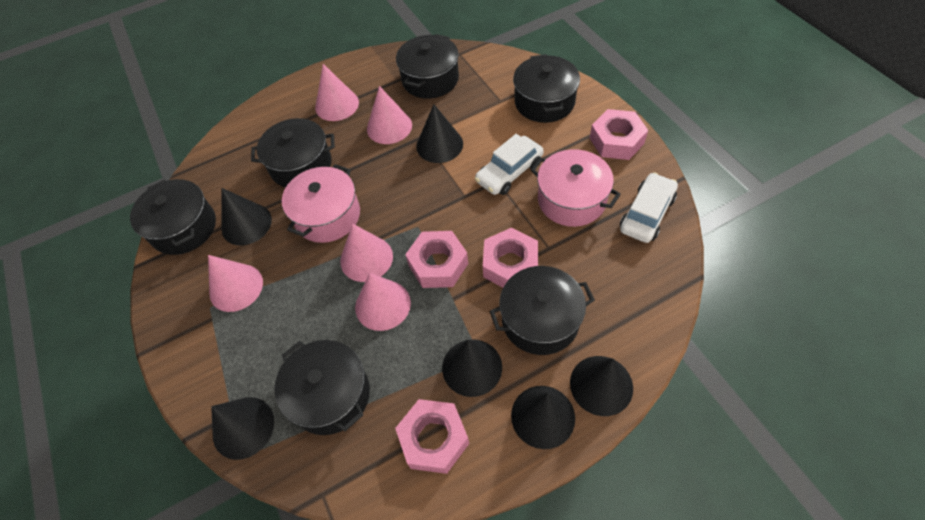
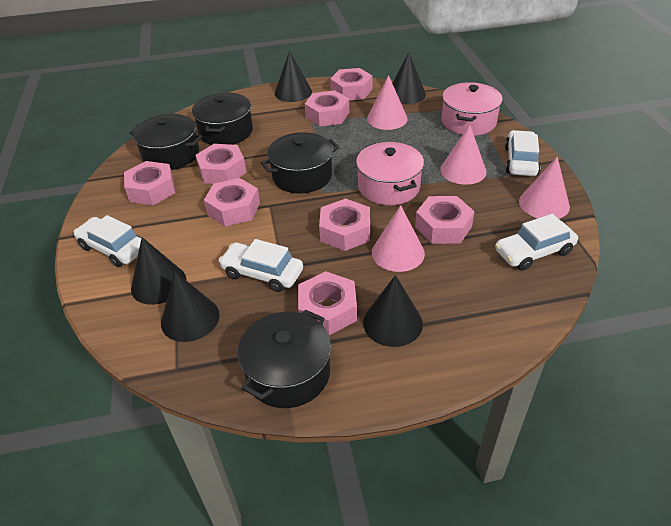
black cone: 6 -> 5
black pot: 6 -> 4
pink cone: 5 -> 4
pink nut: 4 -> 8
white car: 2 -> 4

